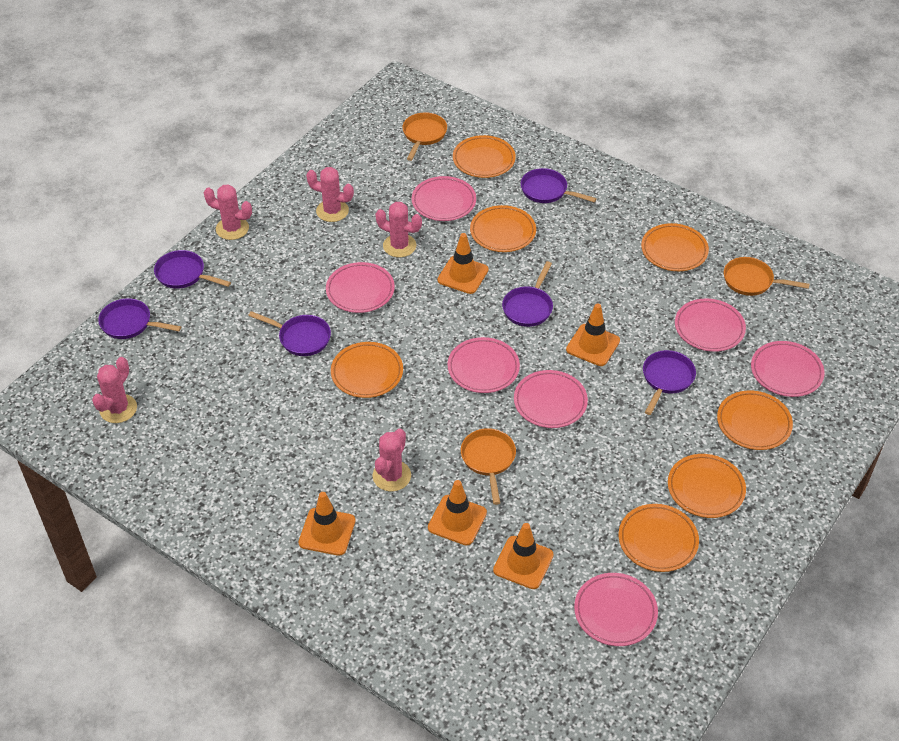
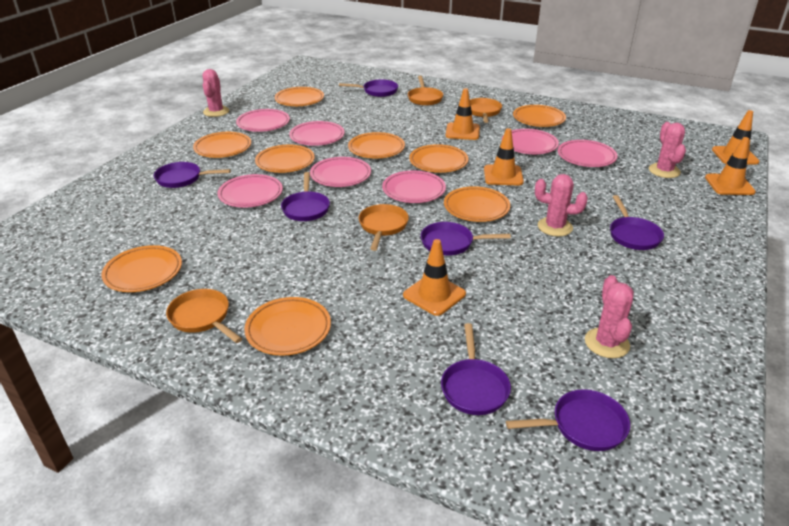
orange pan: 3 -> 4
orange plate: 7 -> 9
pink cactus: 5 -> 4
purple pan: 6 -> 7

